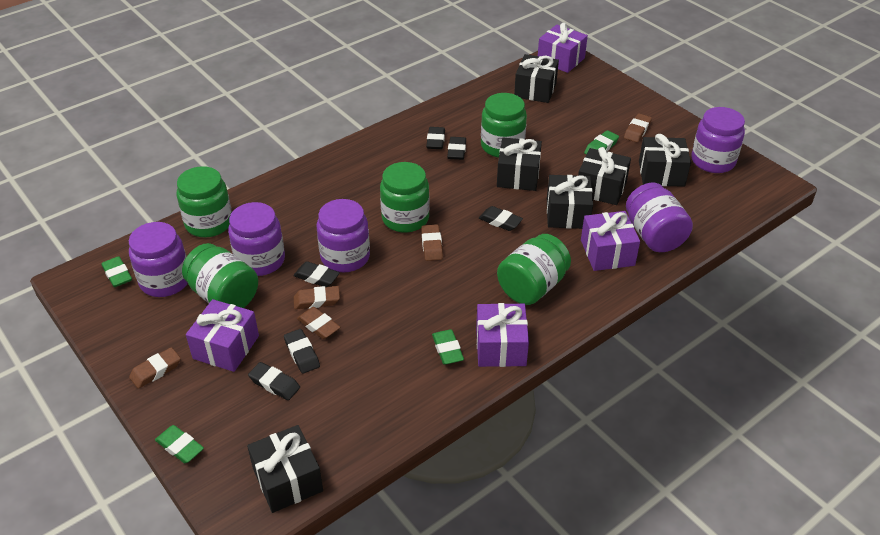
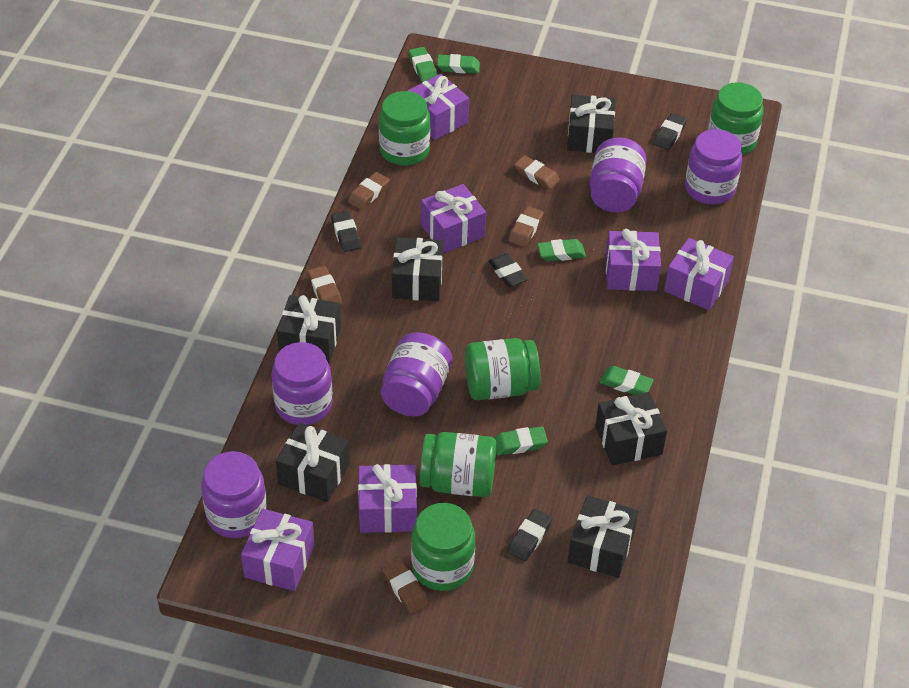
black eraser: 6 -> 4
green eraser: 4 -> 5
purple gift: 4 -> 6

